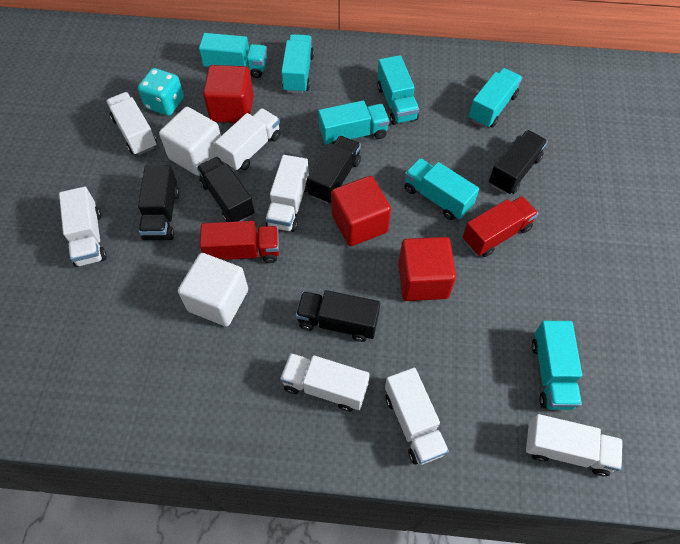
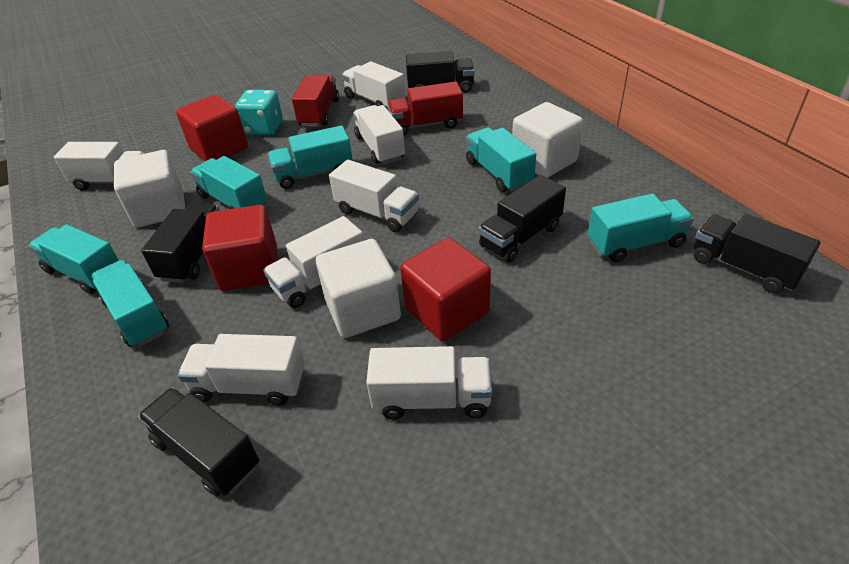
turquoise truck: 7 -> 6
white cube: 2 -> 3

